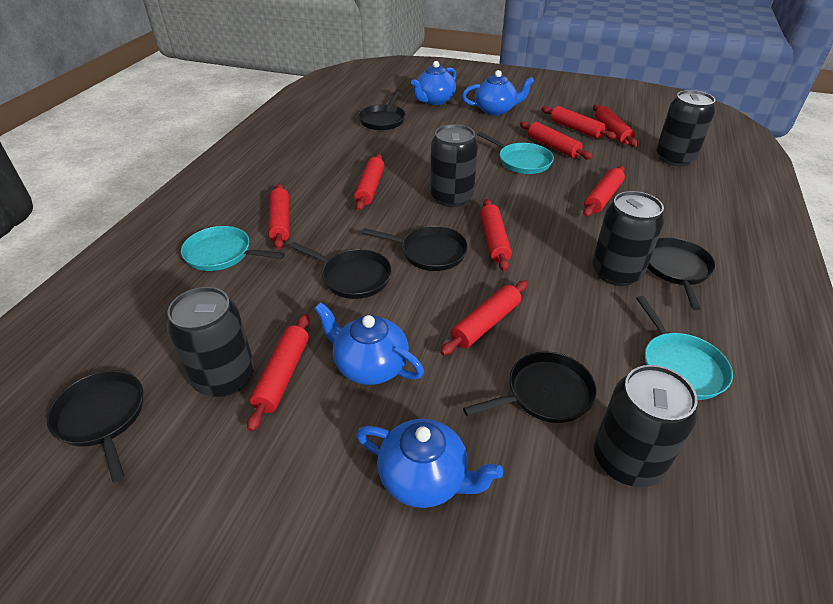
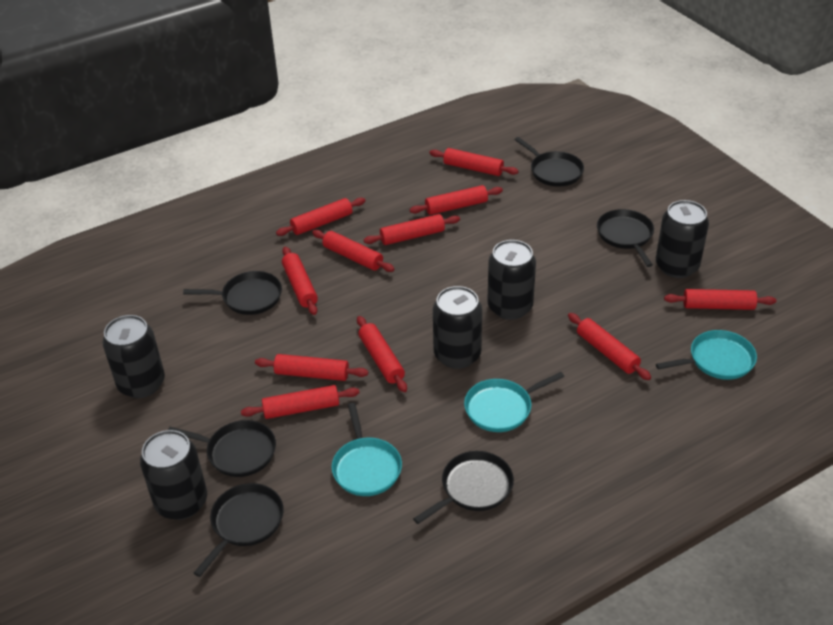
blue teapot: 4 -> 0
red rolling pin: 9 -> 11

